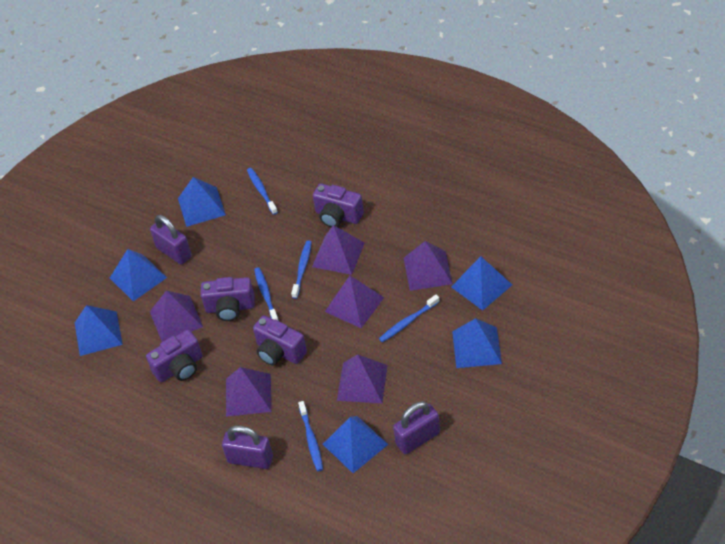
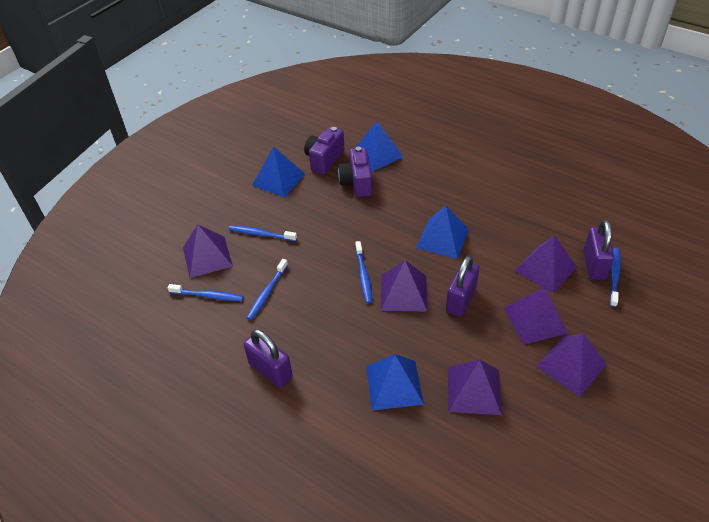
blue pyramid: 6 -> 4
purple camera: 4 -> 2

